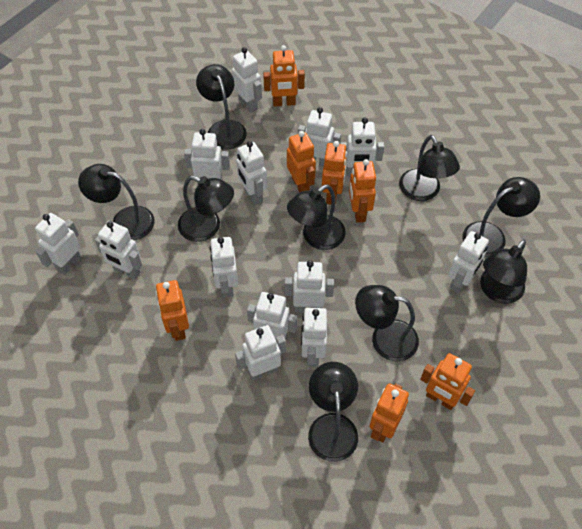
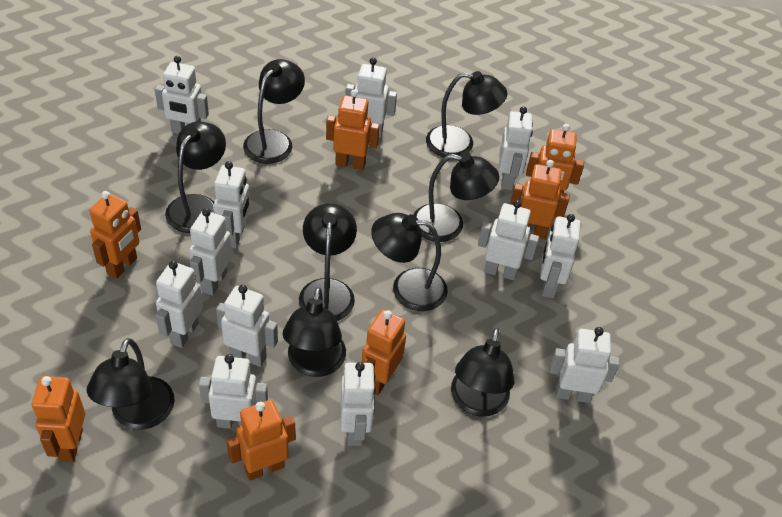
white robot: 13 -> 12

